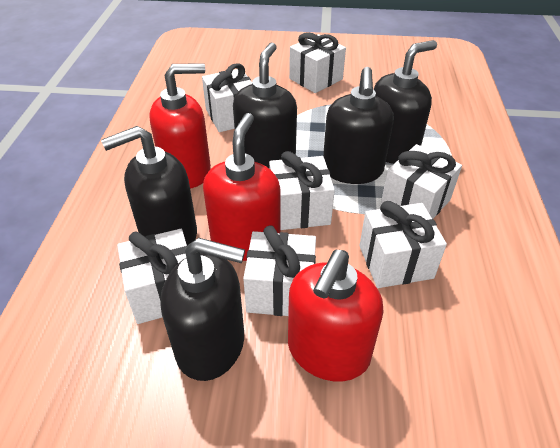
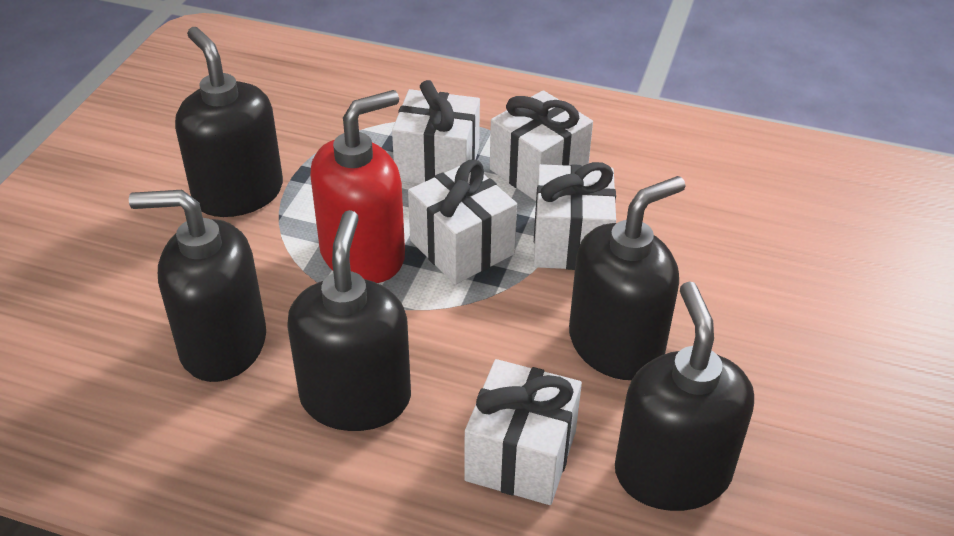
red soap dispenser: 3 -> 1
white gift: 7 -> 5

